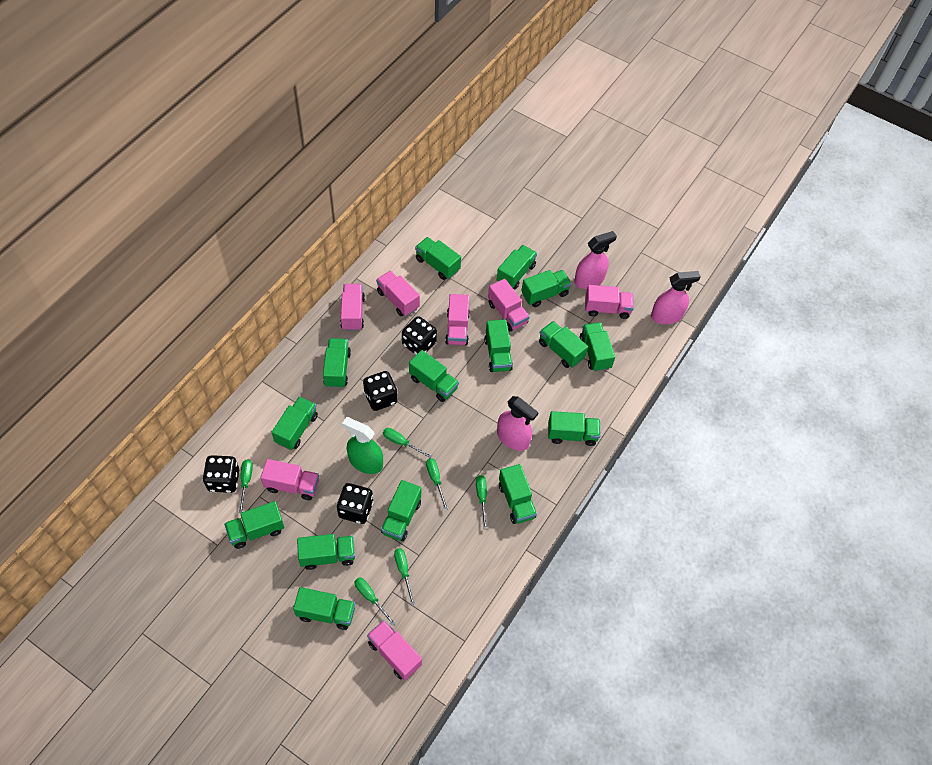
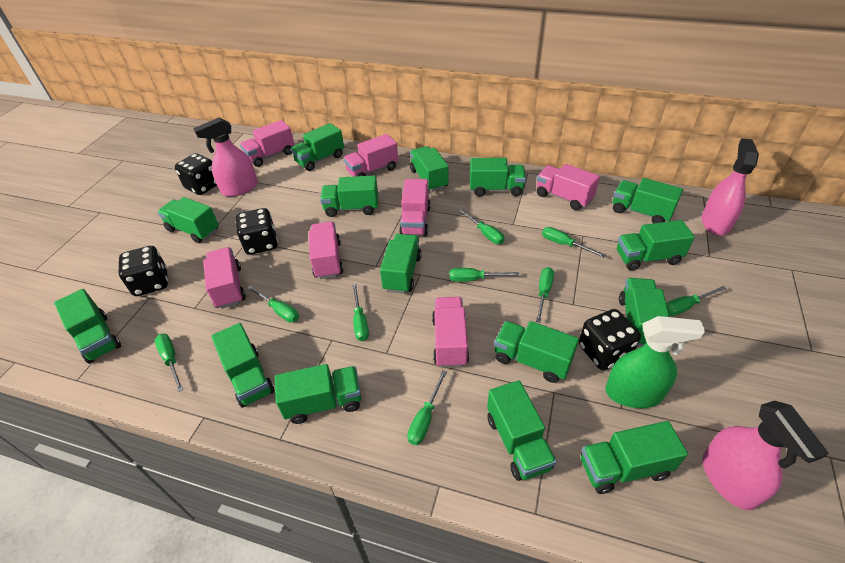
green screwdriver: 6 -> 9

